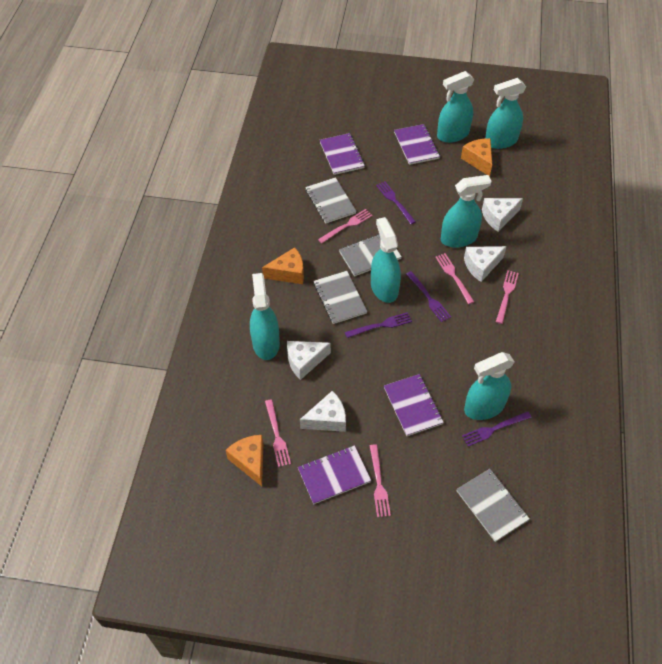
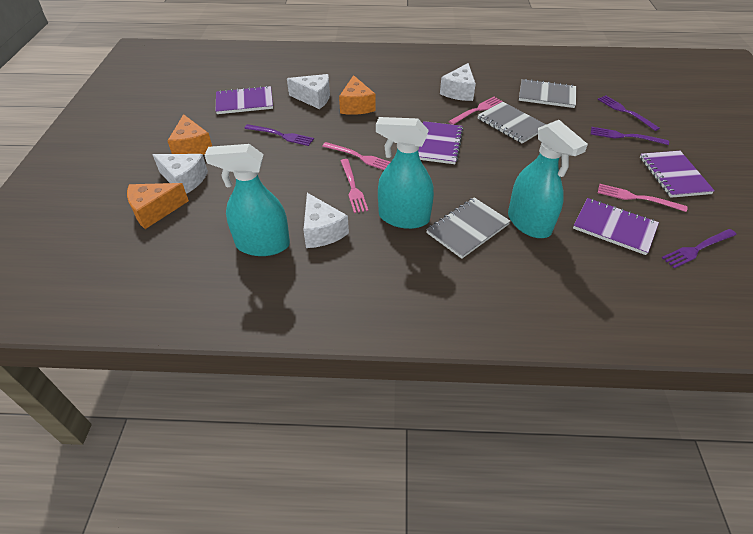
grey notebook: 4 -> 3
pink fork: 5 -> 4
turquoise spray bottle: 6 -> 3

